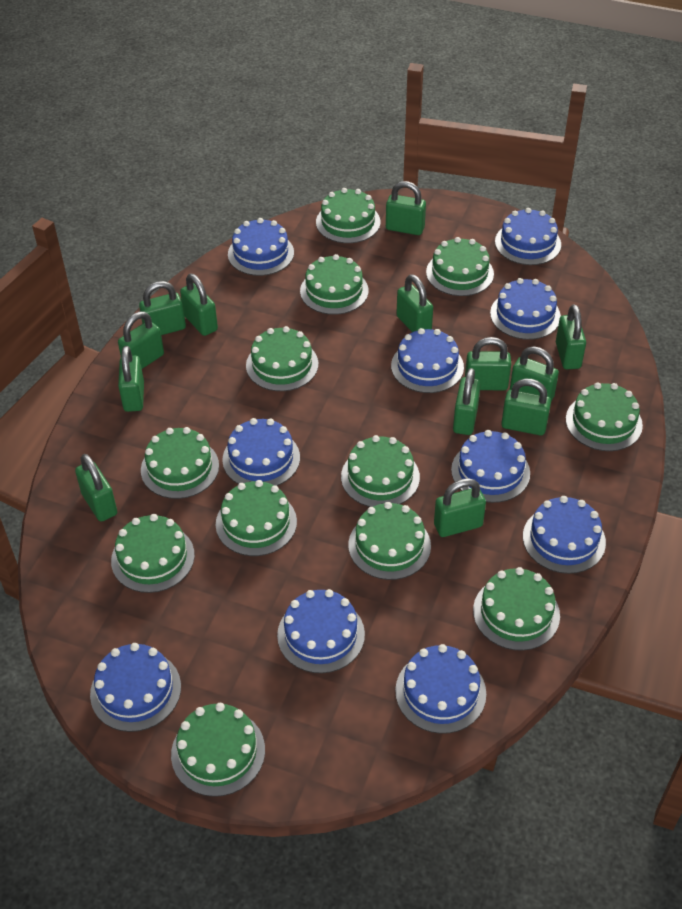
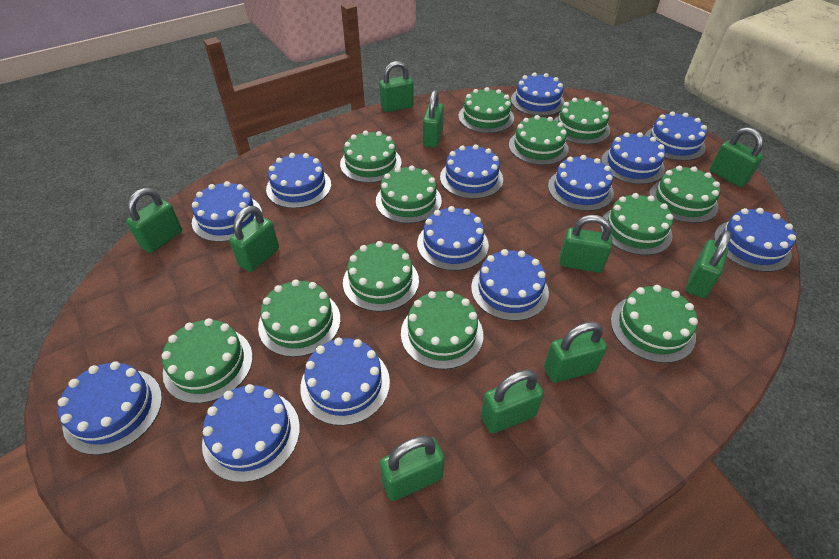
blue cake: 10 -> 13
green padlock: 13 -> 10

